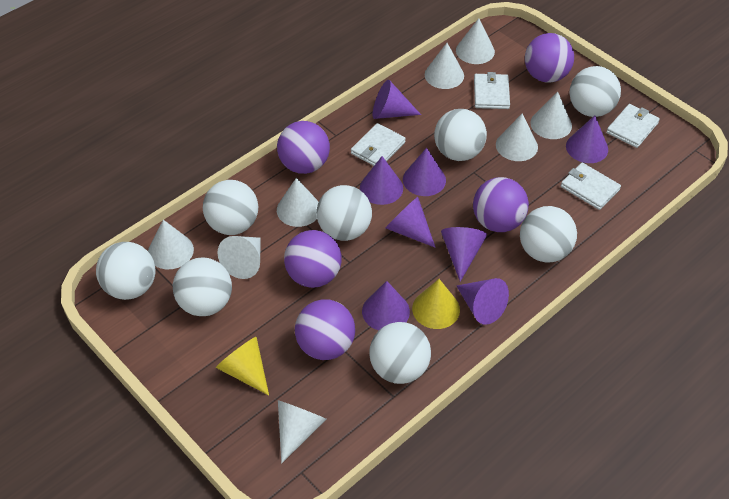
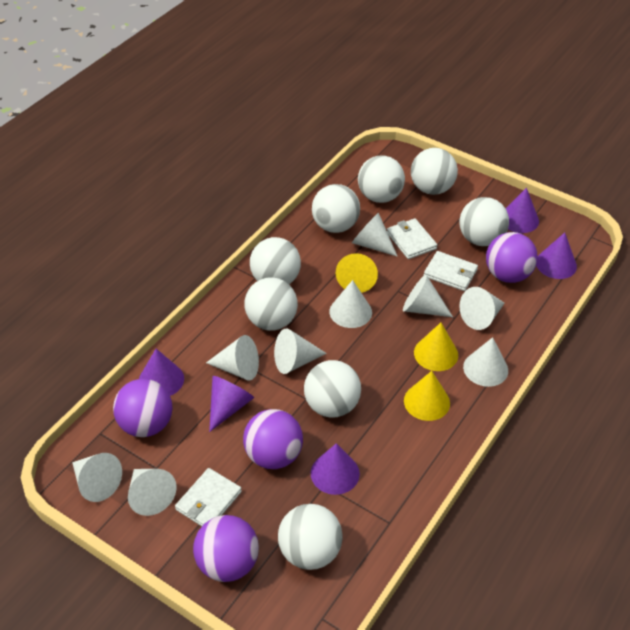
purple ball: 5 -> 4
purple cone: 8 -> 5
white cone: 8 -> 9
white wallet: 4 -> 3
yellow cone: 2 -> 3

